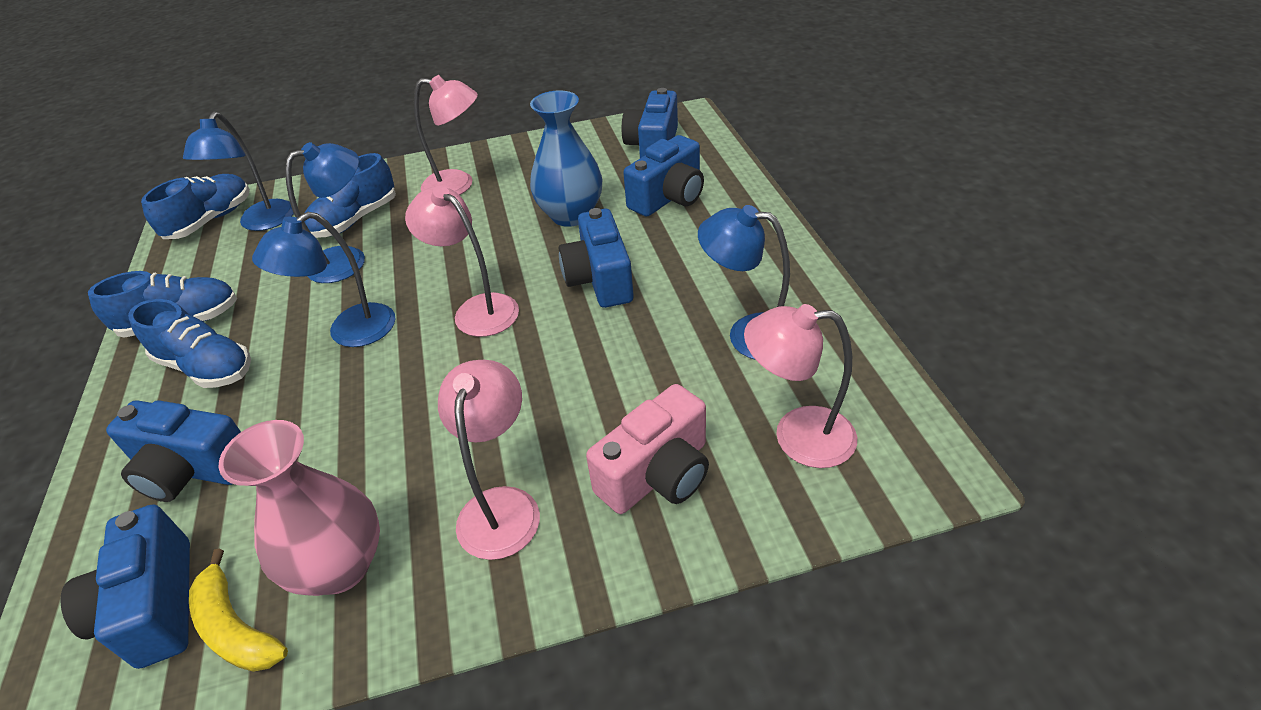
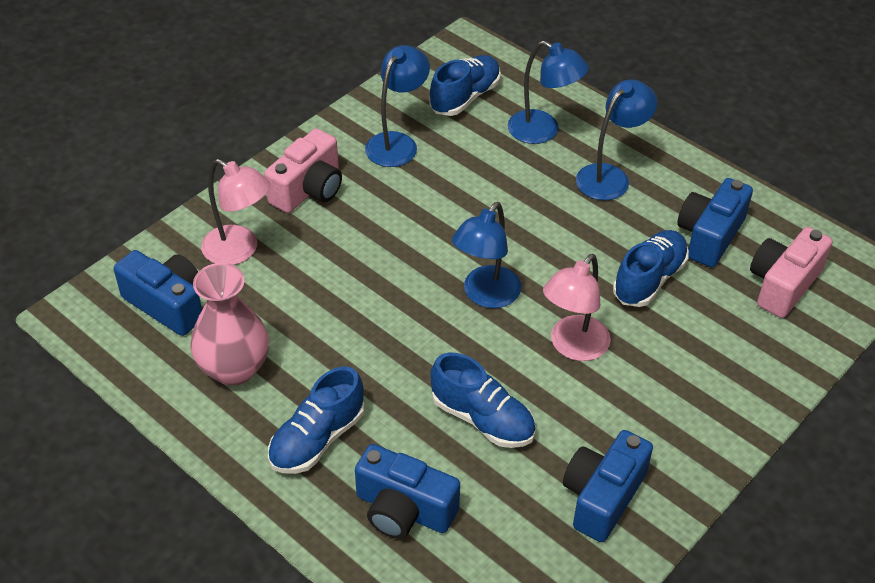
blue camera: 5 -> 4
blue vase: 1 -> 0
pink camera: 1 -> 2
pink lamp: 4 -> 2
yellow banana: 1 -> 0

